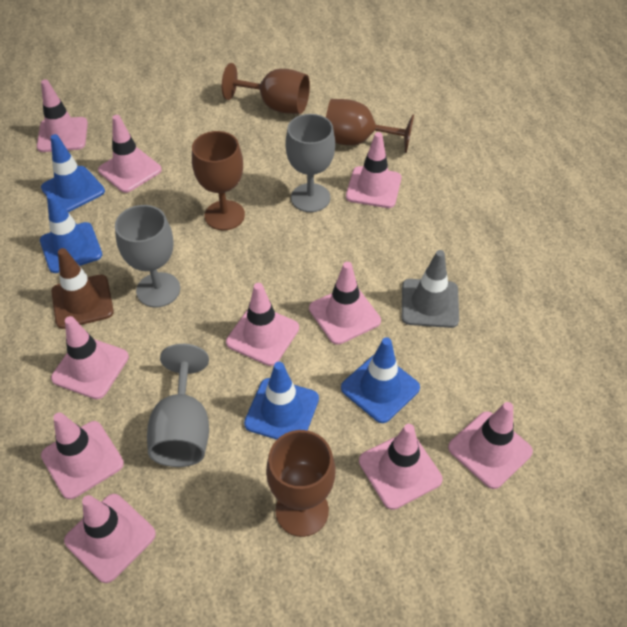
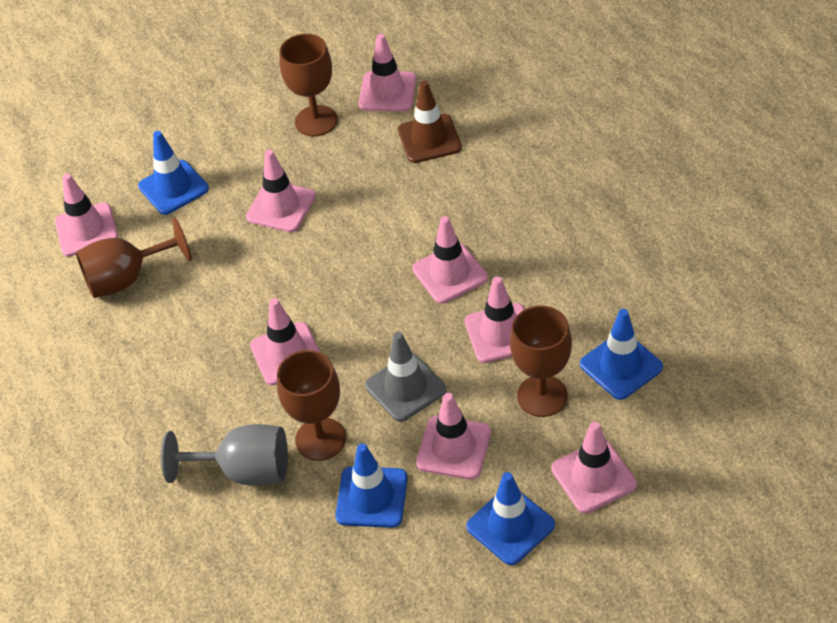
grey goblet: 3 -> 1
pink traffic cone: 10 -> 8

